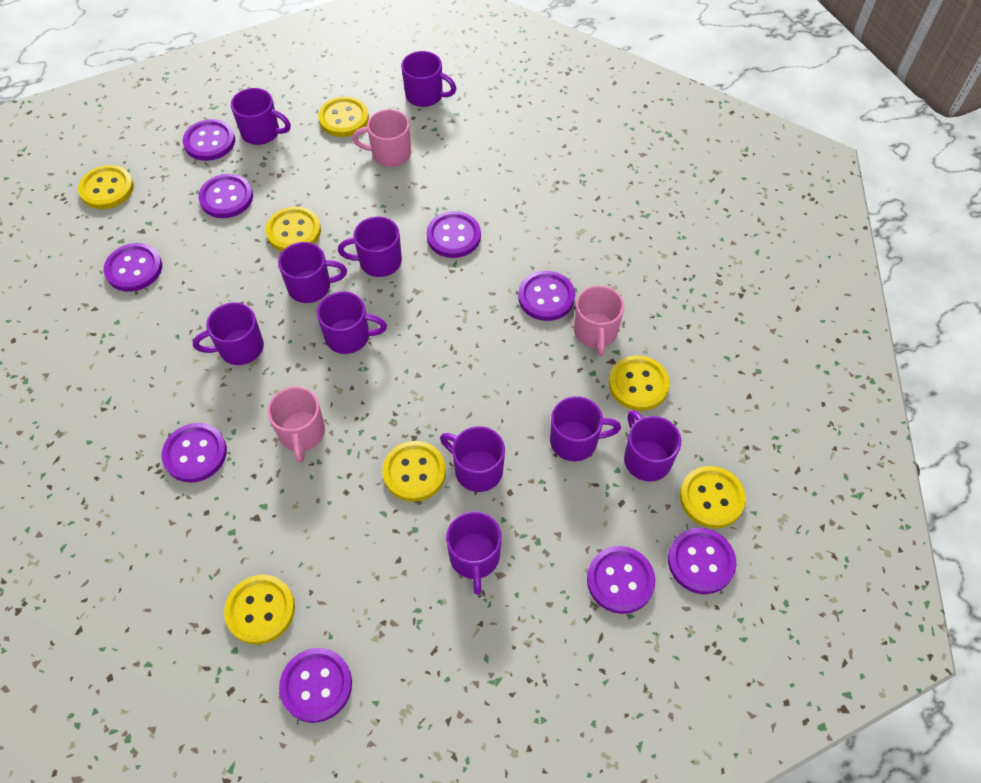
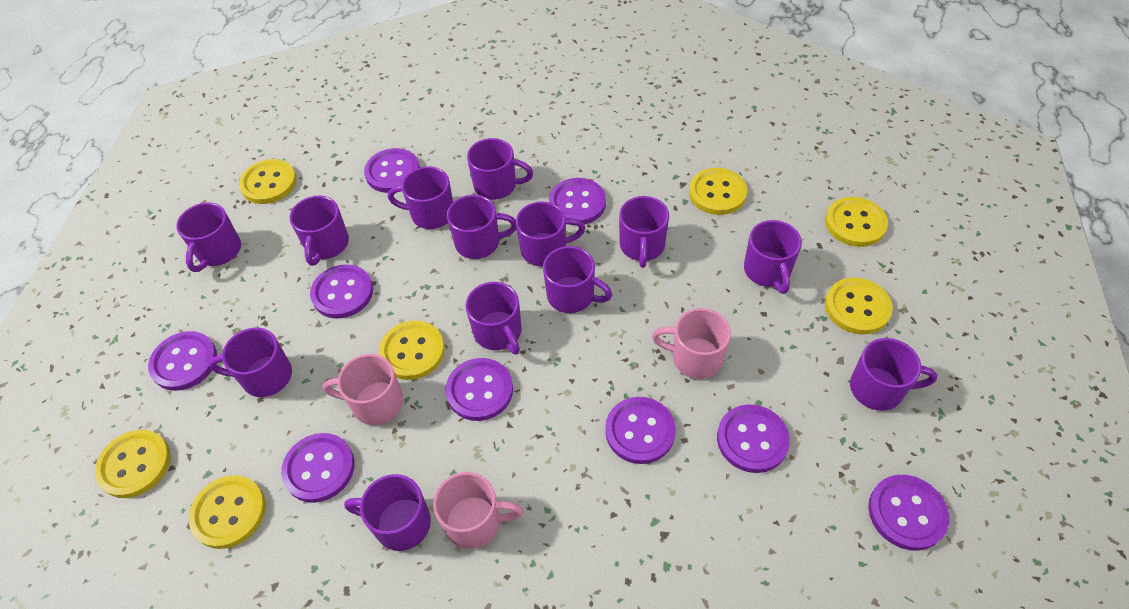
purple mug: 10 -> 13

